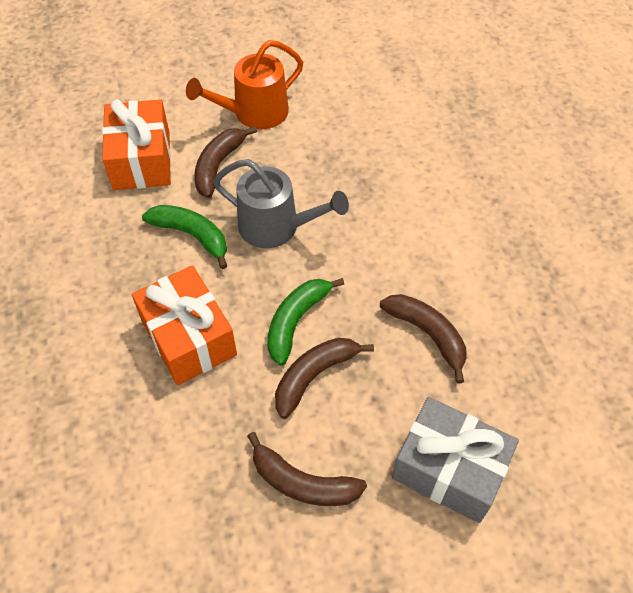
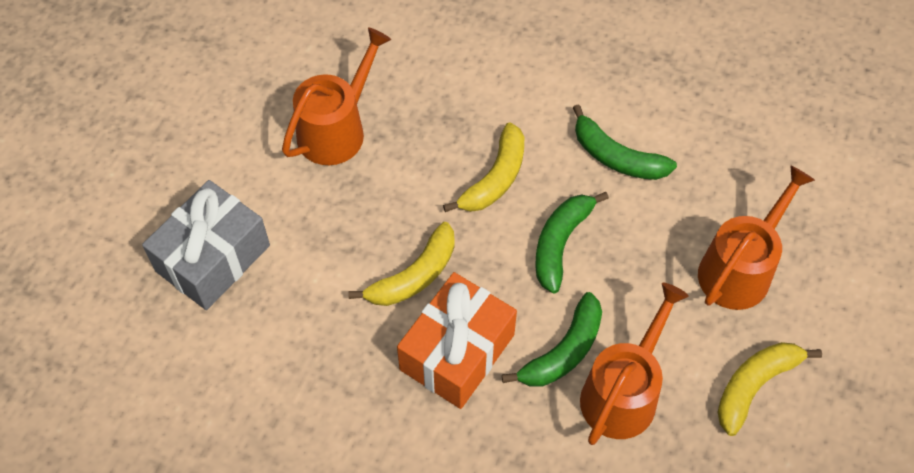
brown banana: 4 -> 0
green banana: 2 -> 3
grey watering can: 1 -> 0
orange gift: 2 -> 1
orange watering can: 1 -> 3
yellow banana: 0 -> 3

